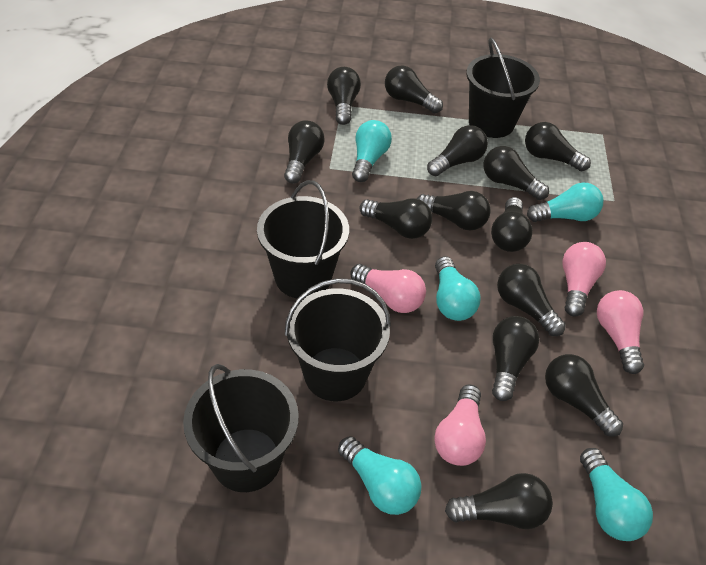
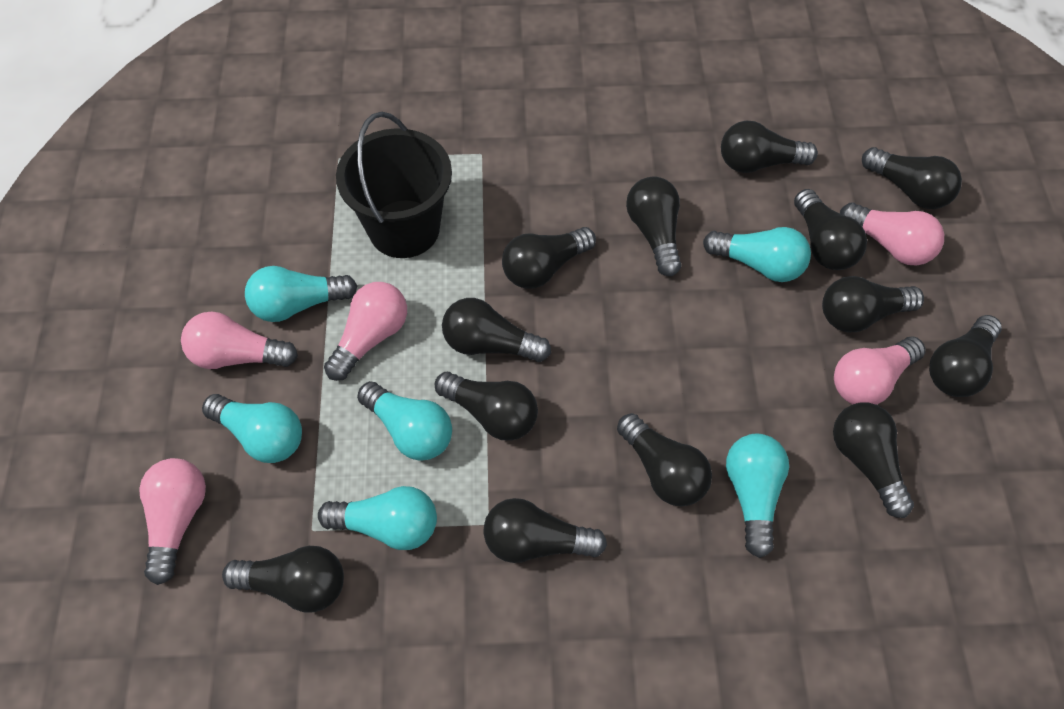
black bucket: 4 -> 1
pink light bulb: 4 -> 5
turquoise light bulb: 5 -> 6

